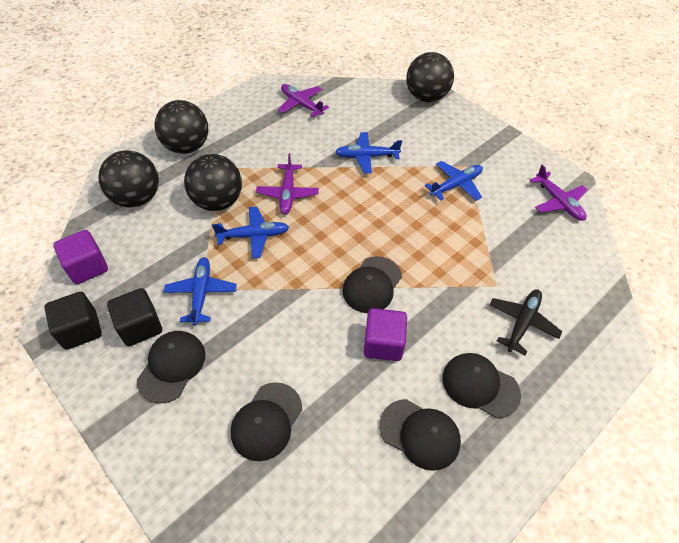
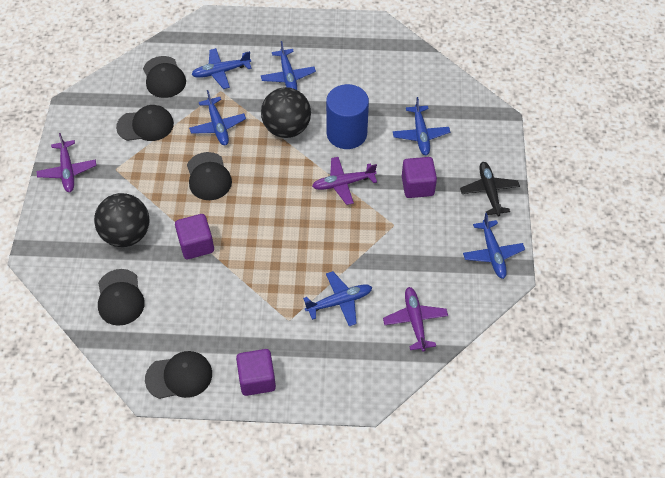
black ball: 4 -> 2
black cube: 2 -> 0
blue cylinder: 0 -> 1
blue plane: 4 -> 6
purple cube: 2 -> 3

